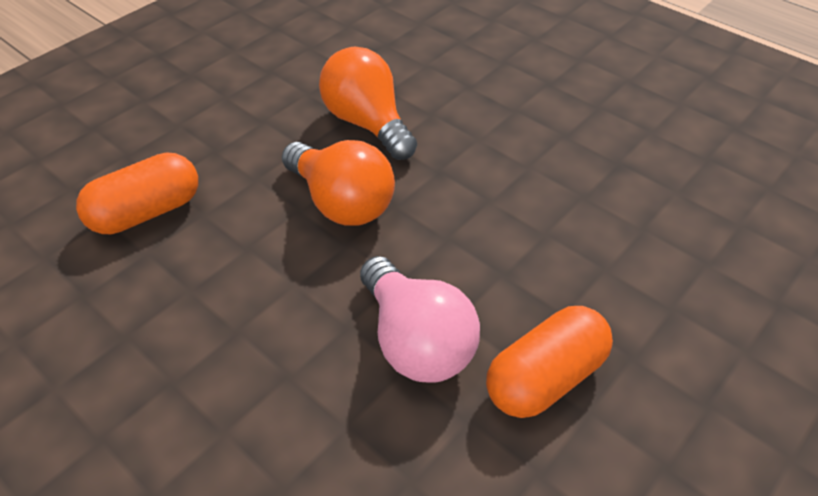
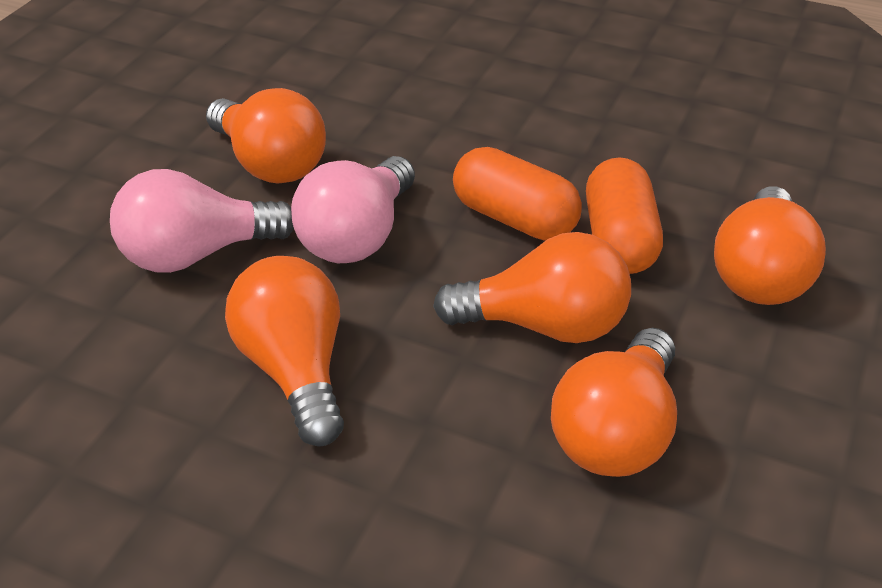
orange light bulb: 2 -> 5
pink light bulb: 1 -> 2

